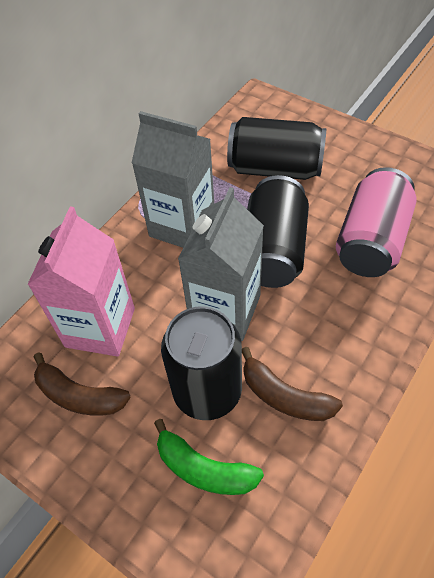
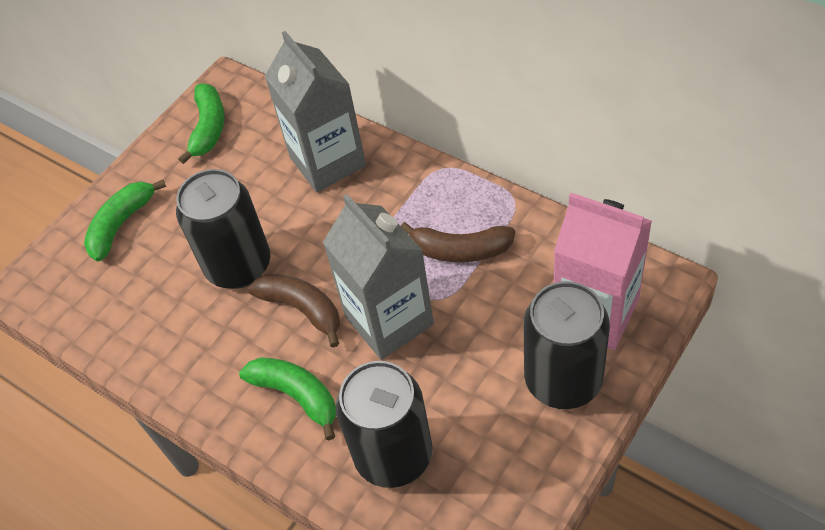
green banana: 1 -> 3
pink can: 1 -> 0

